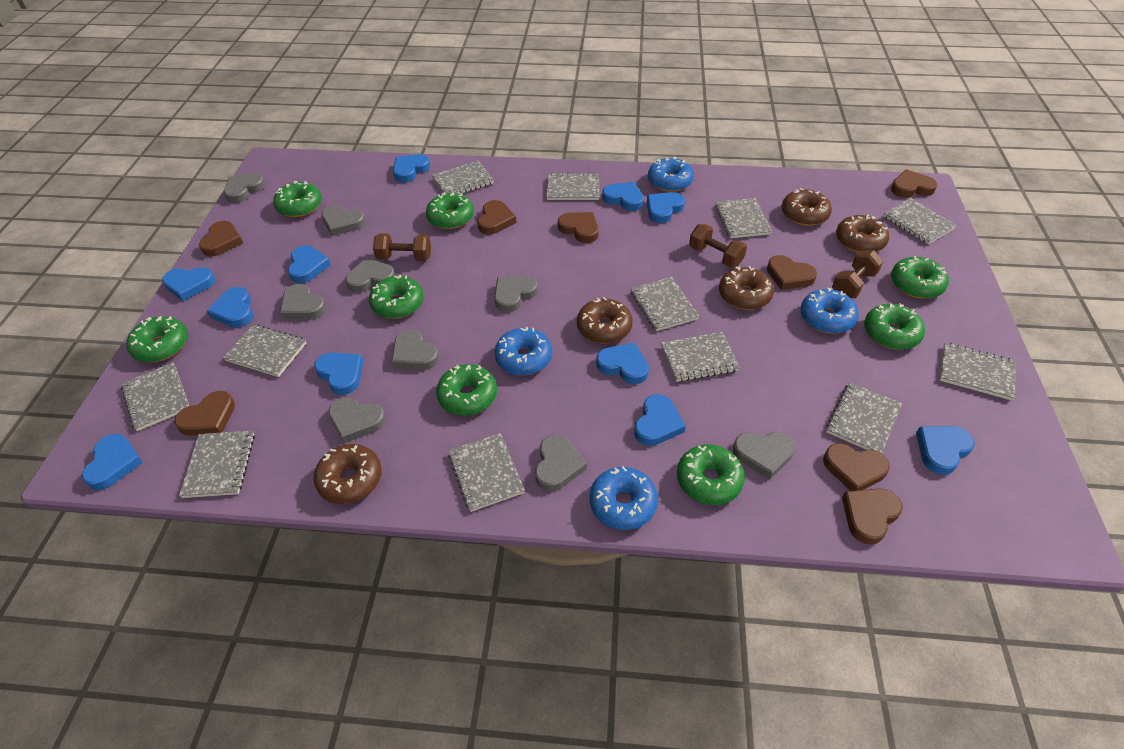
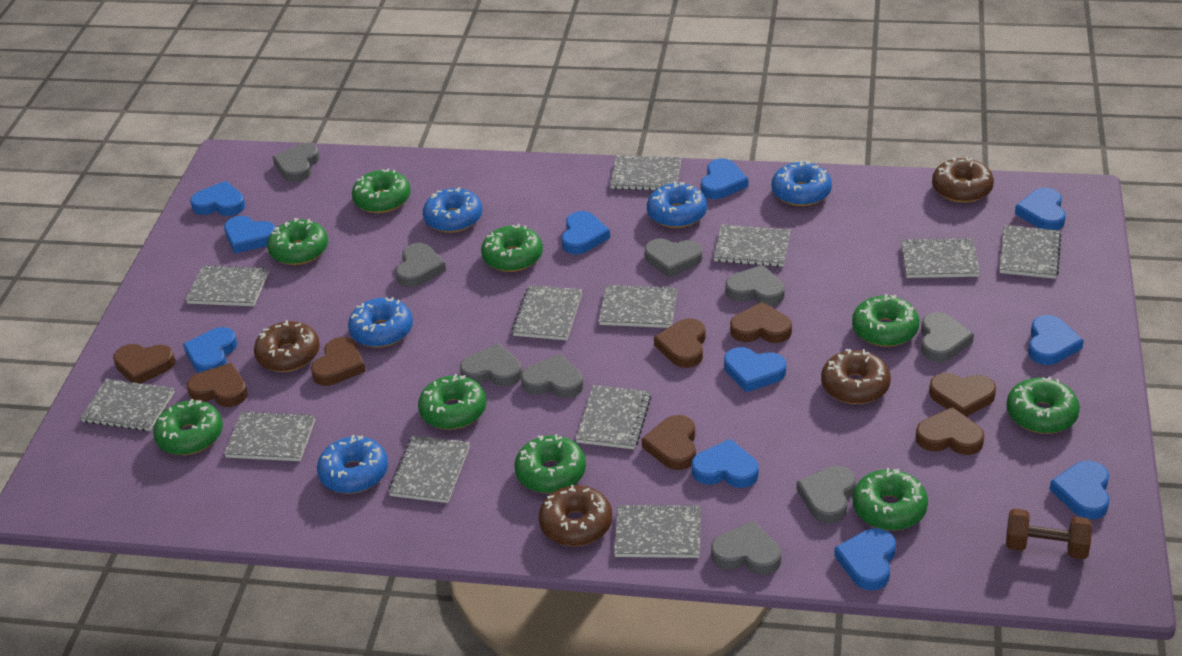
blue donut: 4 -> 5
brown donut: 5 -> 4
brown dumbbell: 3 -> 1
green donut: 8 -> 9

